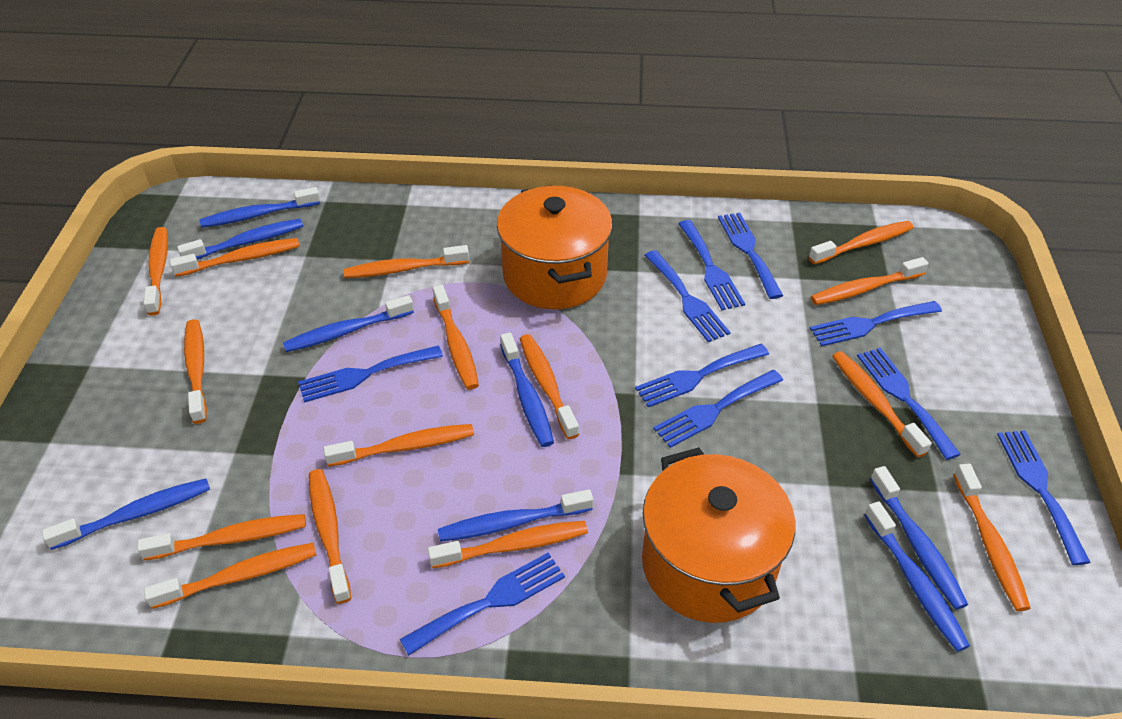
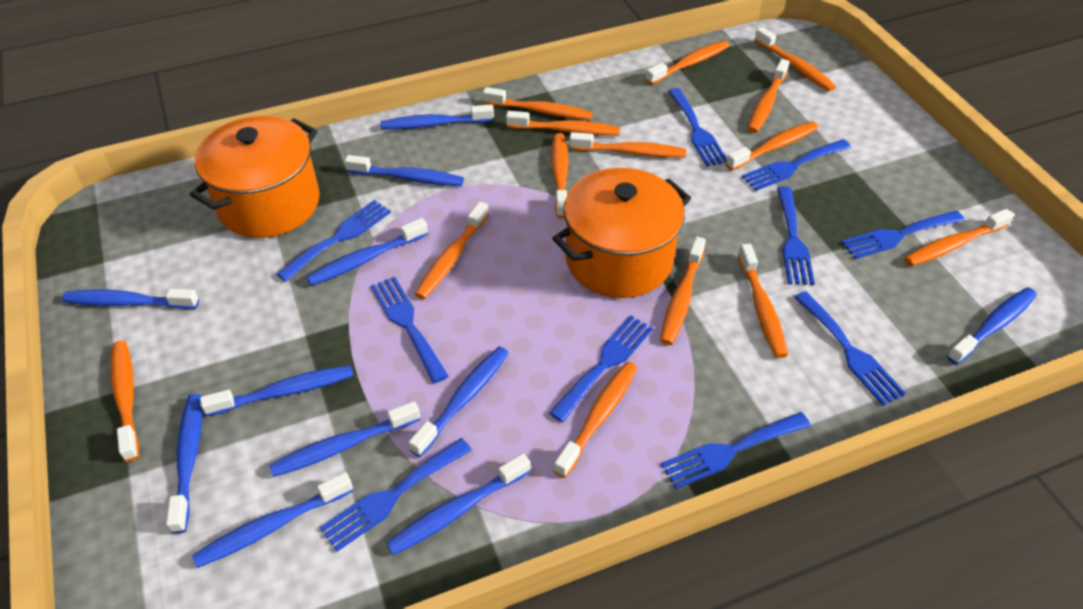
blue toothbrush: 8 -> 11
orange toothbrush: 15 -> 14

